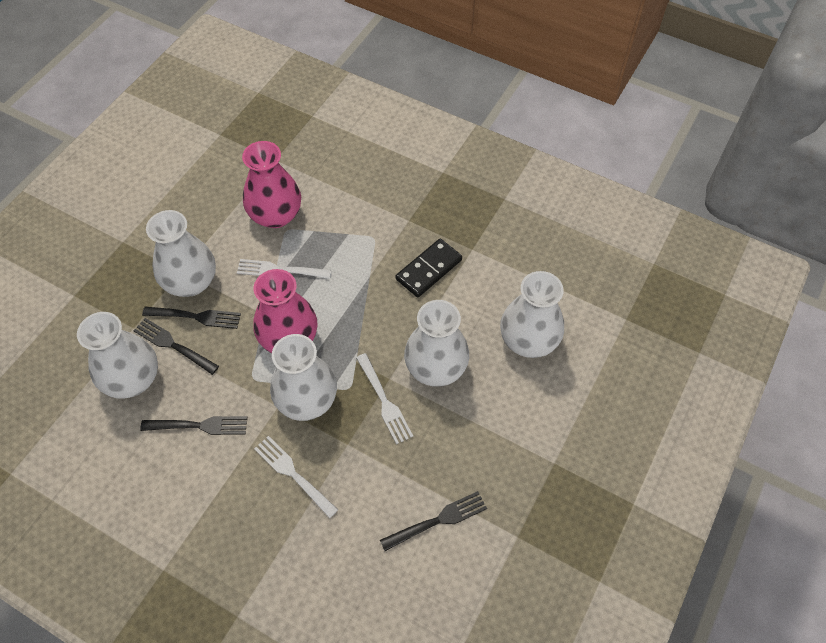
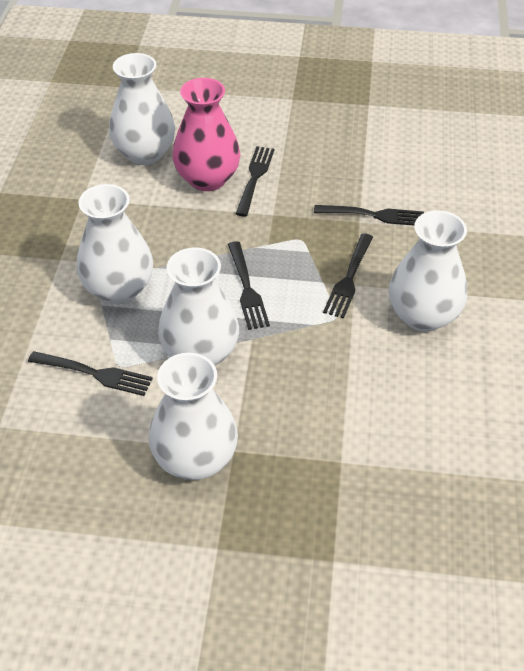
black domino: 1 -> 0
black fork: 4 -> 5
pink vase: 2 -> 1
white fork: 3 -> 0

